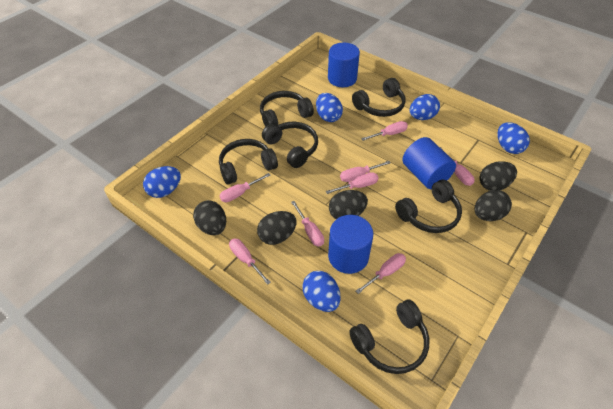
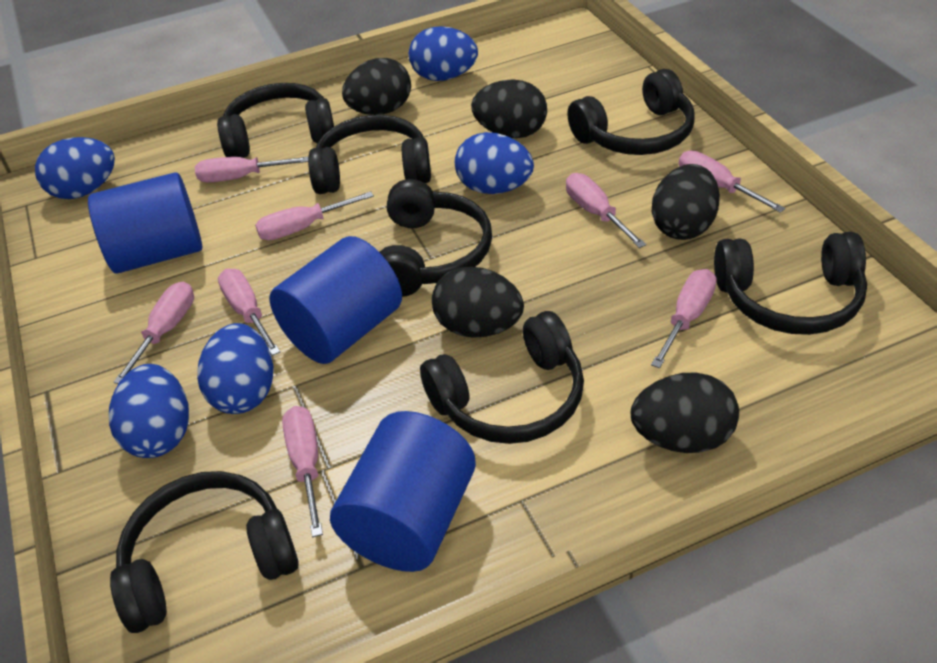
black headphones: 6 -> 7

